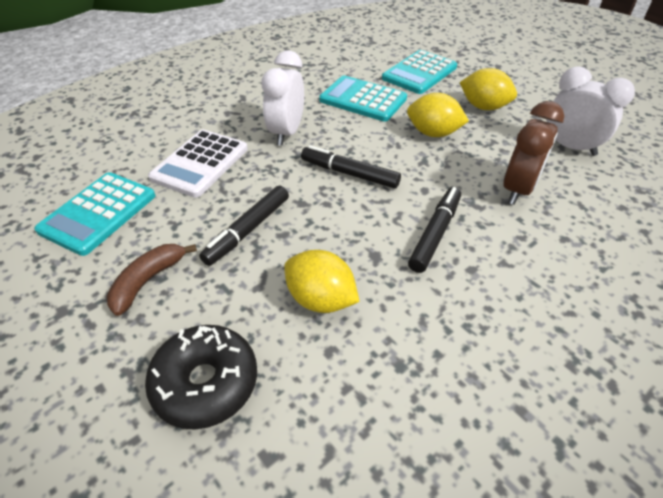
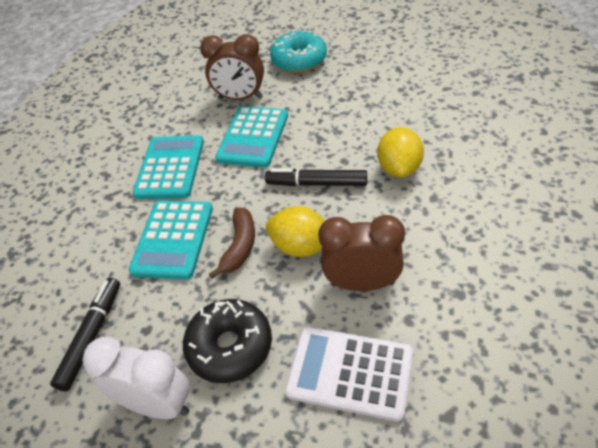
black marker: 3 -> 2
brown clock: 1 -> 2
turquoise donut: 0 -> 1
white clock: 2 -> 1
yellow lemon: 3 -> 2

